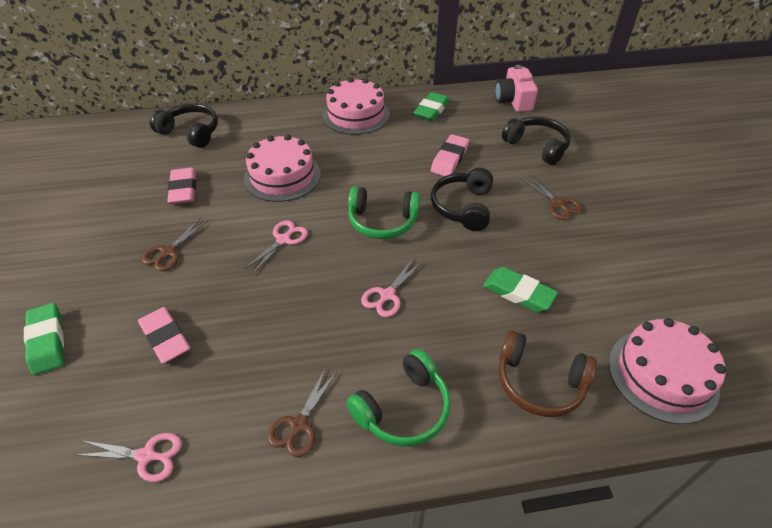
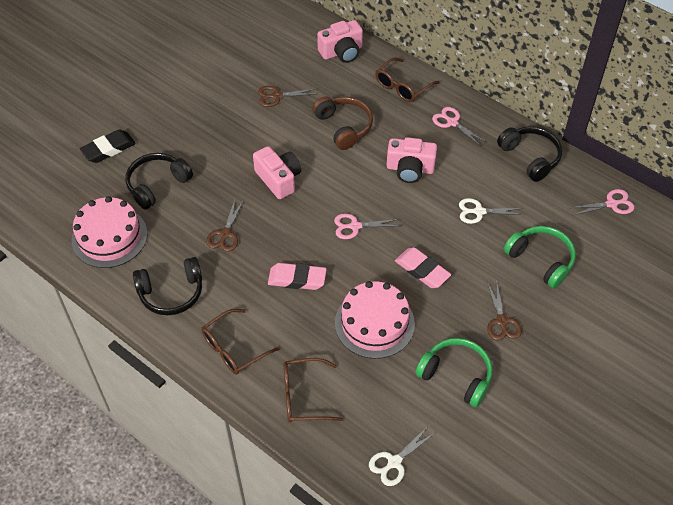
black eraser: 0 -> 1
brown glasses: 0 -> 3
green eraser: 3 -> 0
pink cake: 3 -> 2
pink camera: 1 -> 3
pink eraser: 3 -> 2
white scissors: 0 -> 2

